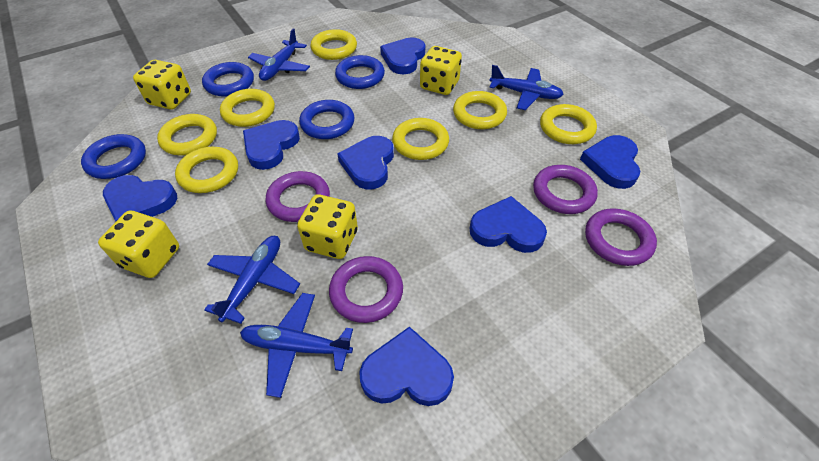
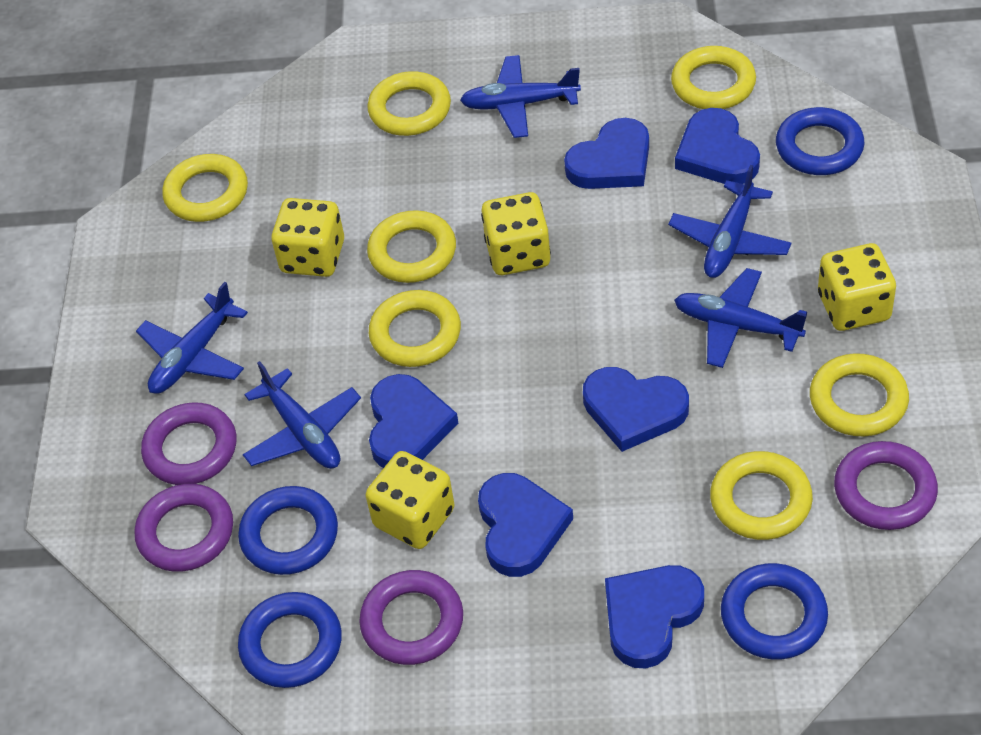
blue heart: 7 -> 6
blue plane: 4 -> 5

